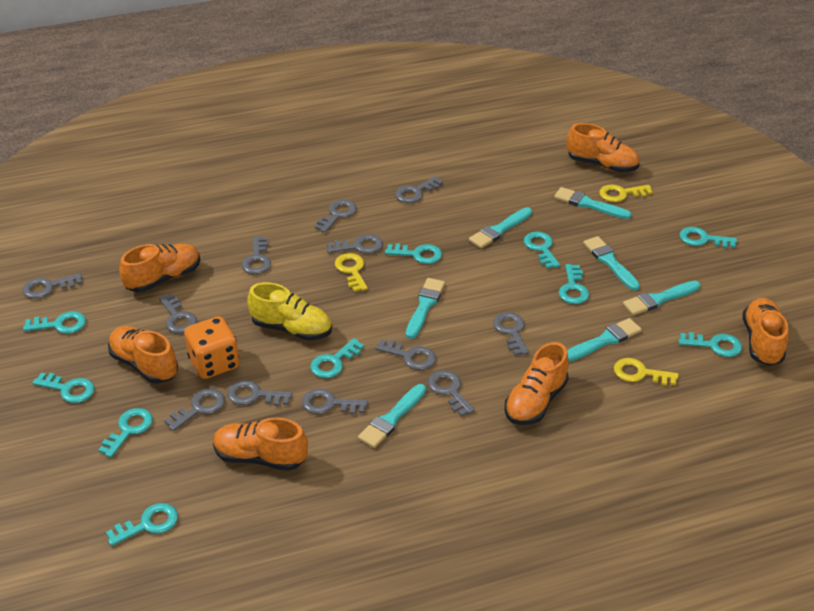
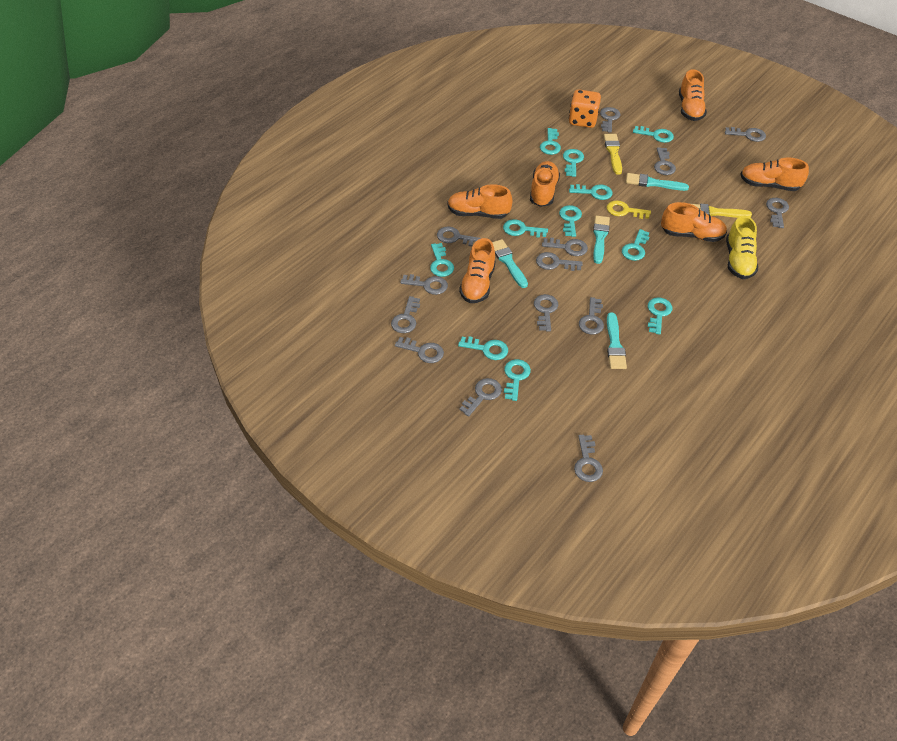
grey key: 12 -> 14
turquoise brush: 7 -> 4
turquoise key: 10 -> 11
yellow brush: 0 -> 2
yellow key: 3 -> 1

